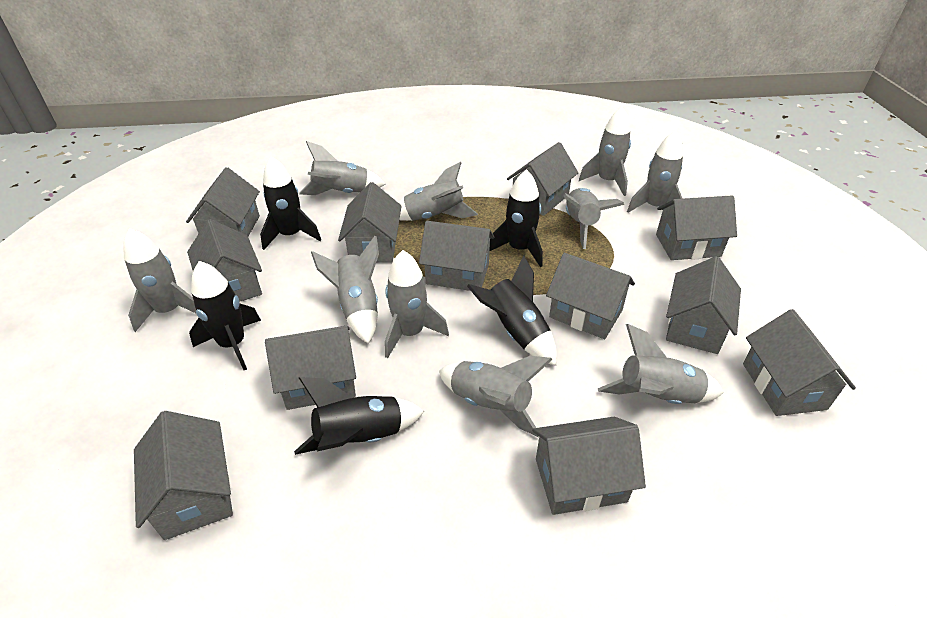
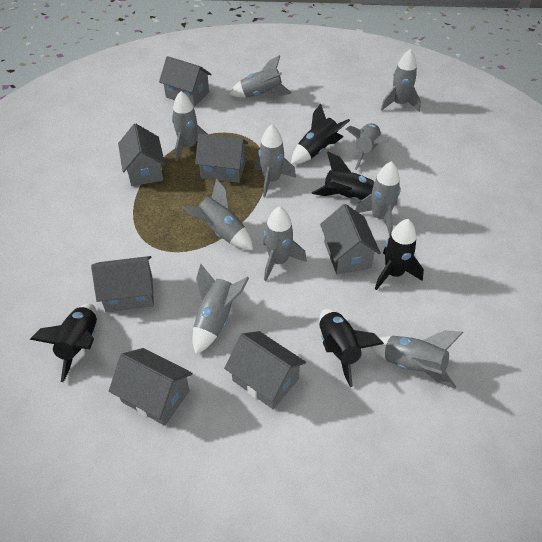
grey house: 12 -> 7

